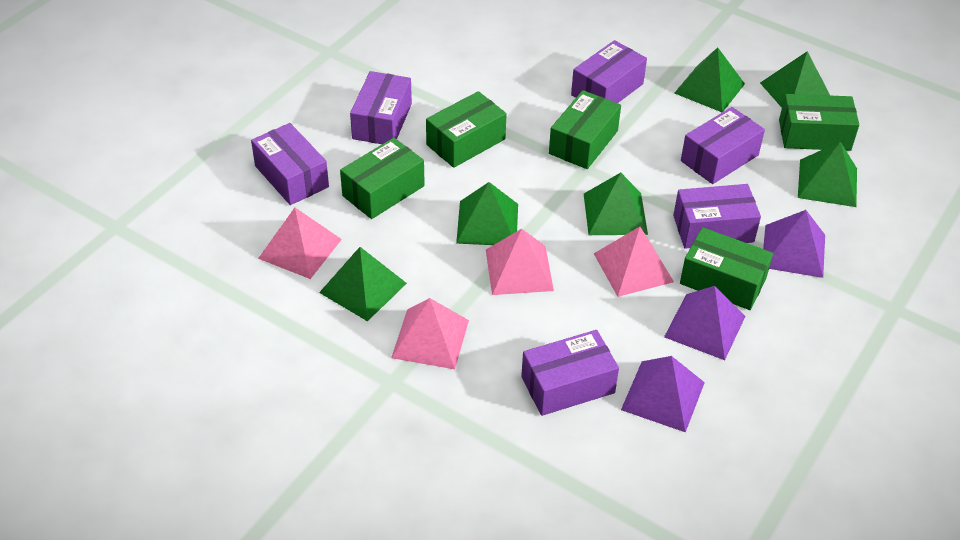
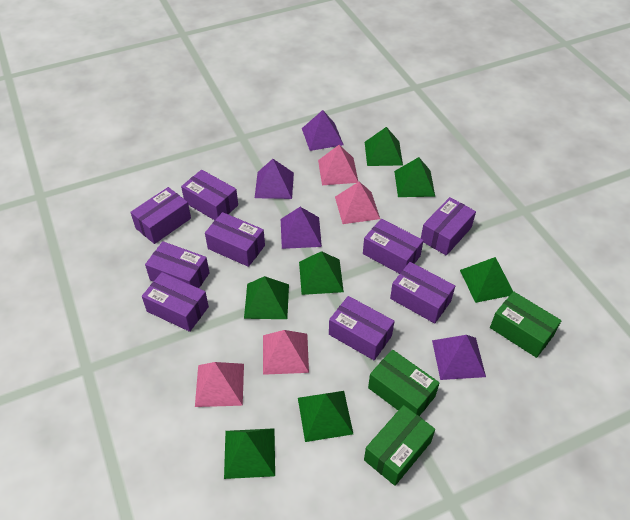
green box: 5 -> 3
green pyramid: 6 -> 7
purple box: 6 -> 9
purple pyramid: 3 -> 4

